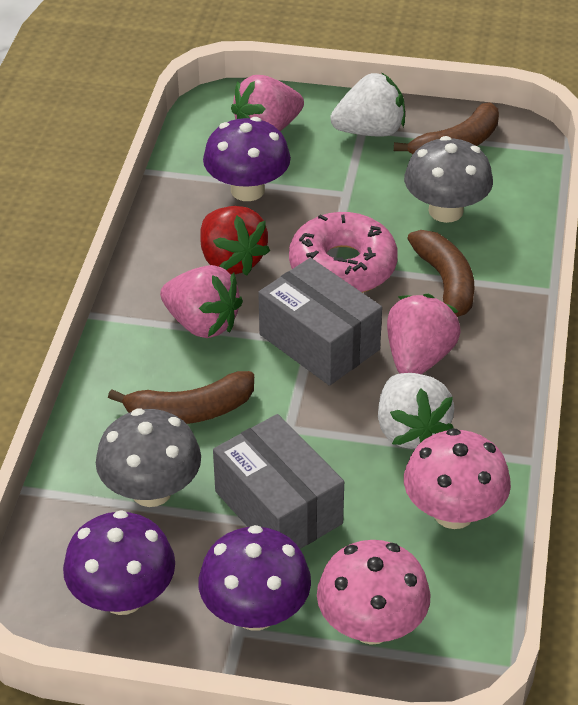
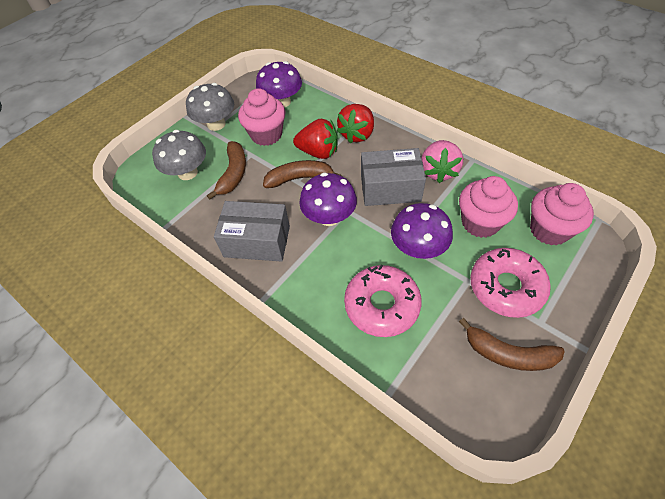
pink cupcake: 0 -> 3
pink donut: 1 -> 2
pink mushroom: 2 -> 0
pink strawberry: 3 -> 1
red strawberry: 1 -> 2
white strawberry: 2 -> 0

